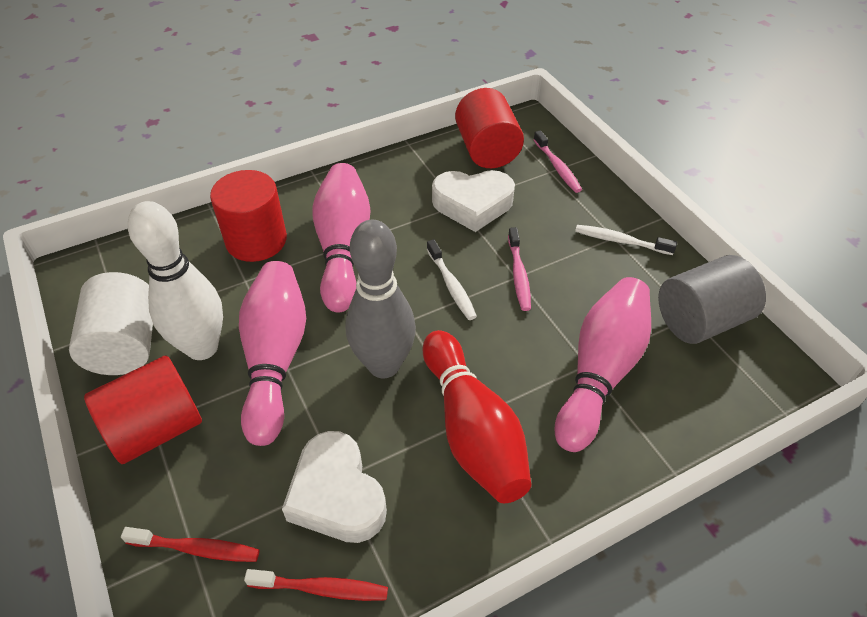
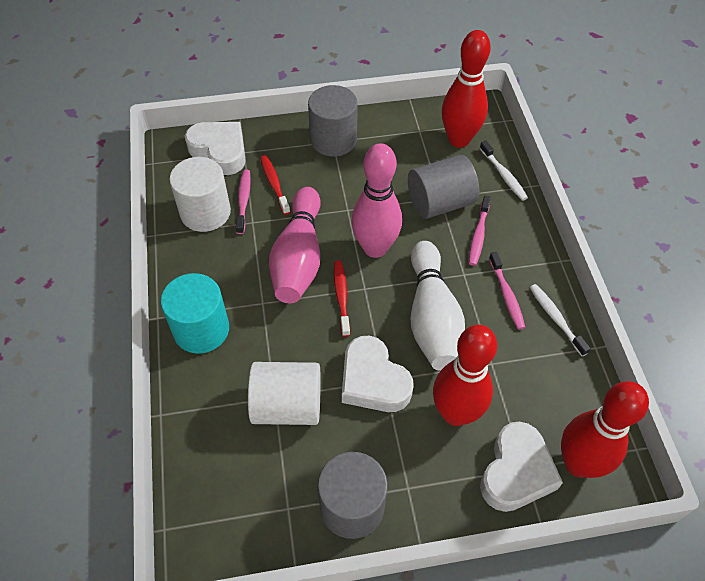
grey bowling pin: 1 -> 0
grey cylinder: 1 -> 3
pink bowling pin: 3 -> 2
pink toothbrush: 2 -> 3
red bowling pin: 1 -> 3
red cylinder: 3 -> 0
turquoise cylinder: 0 -> 1
white cylinder: 1 -> 2
white heart: 2 -> 3

